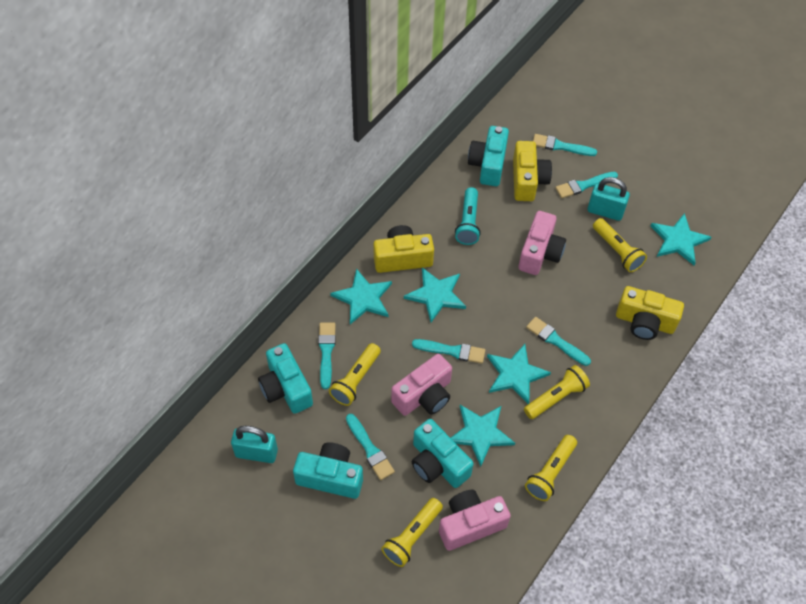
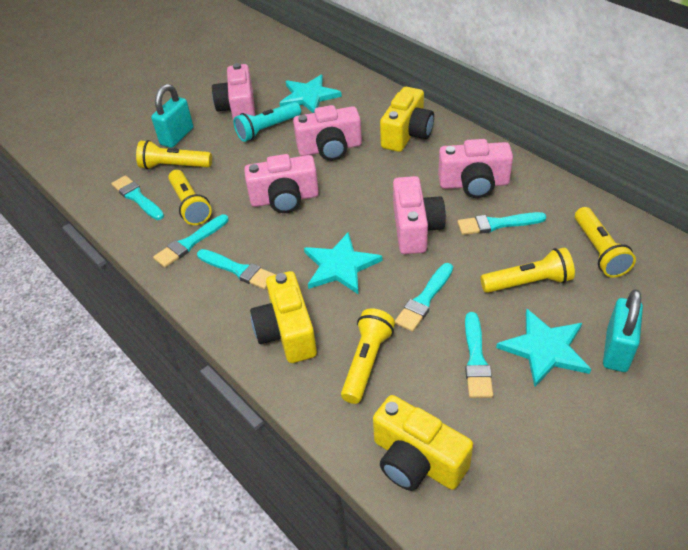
pink camera: 3 -> 5
turquoise camera: 4 -> 0
turquoise star: 5 -> 3

